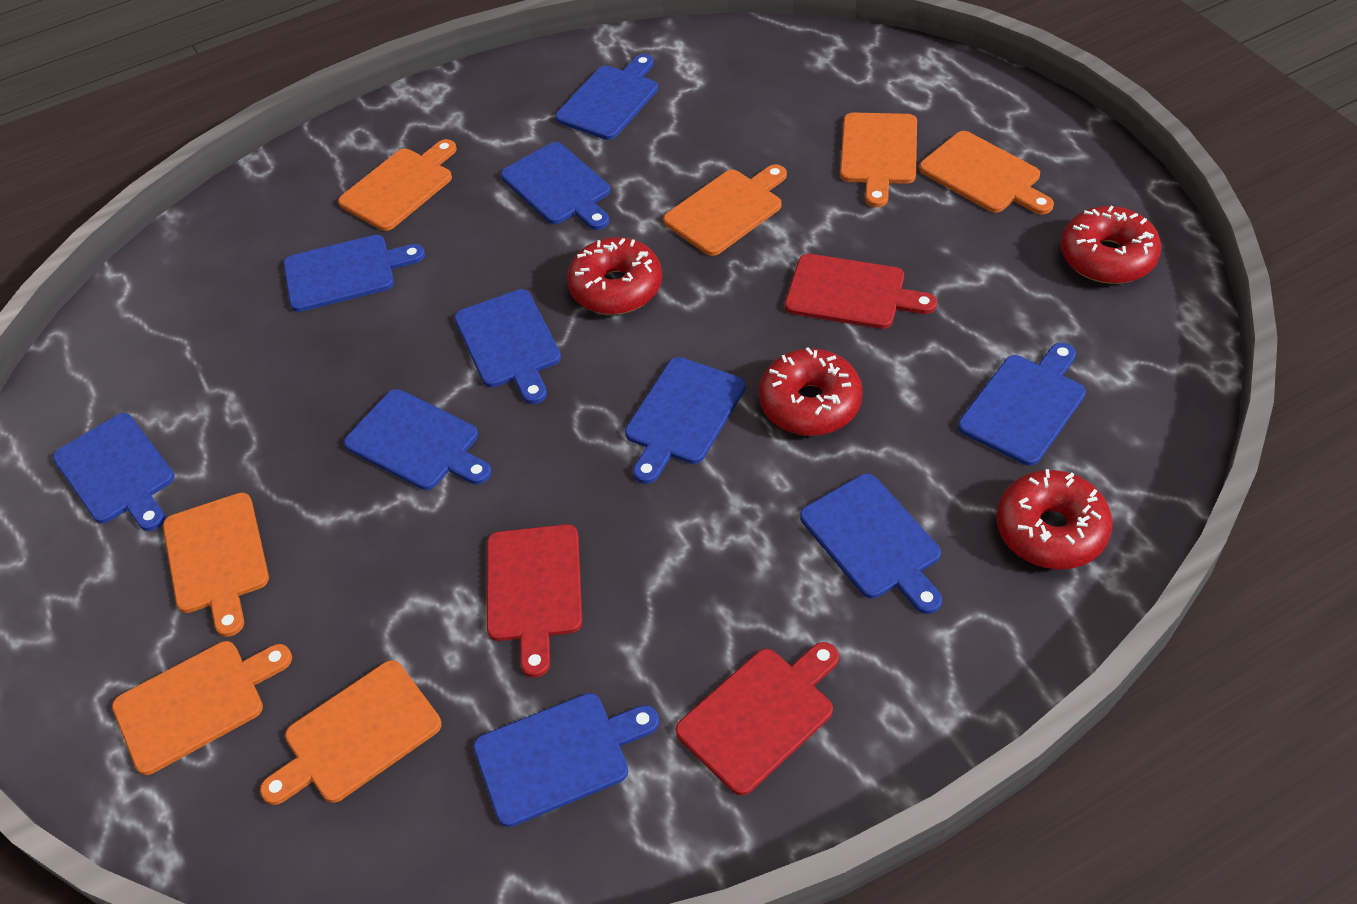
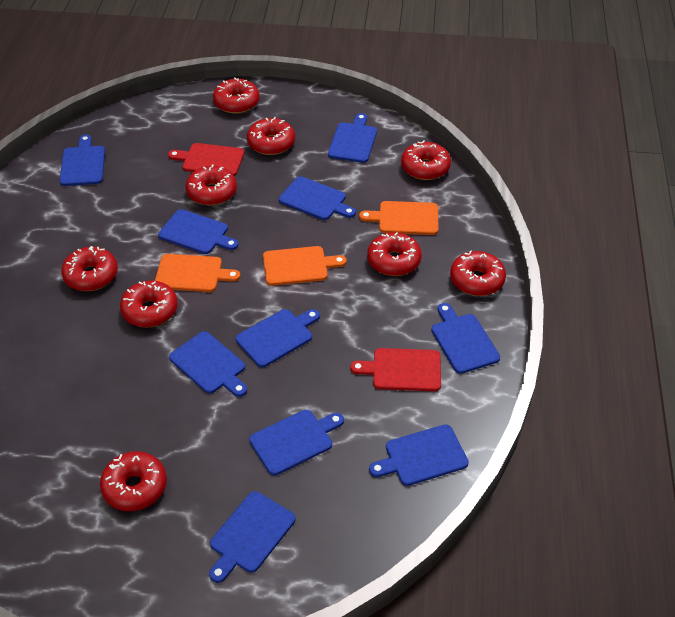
orange cutting board: 7 -> 3
red cutting board: 3 -> 2
red donut: 4 -> 9

